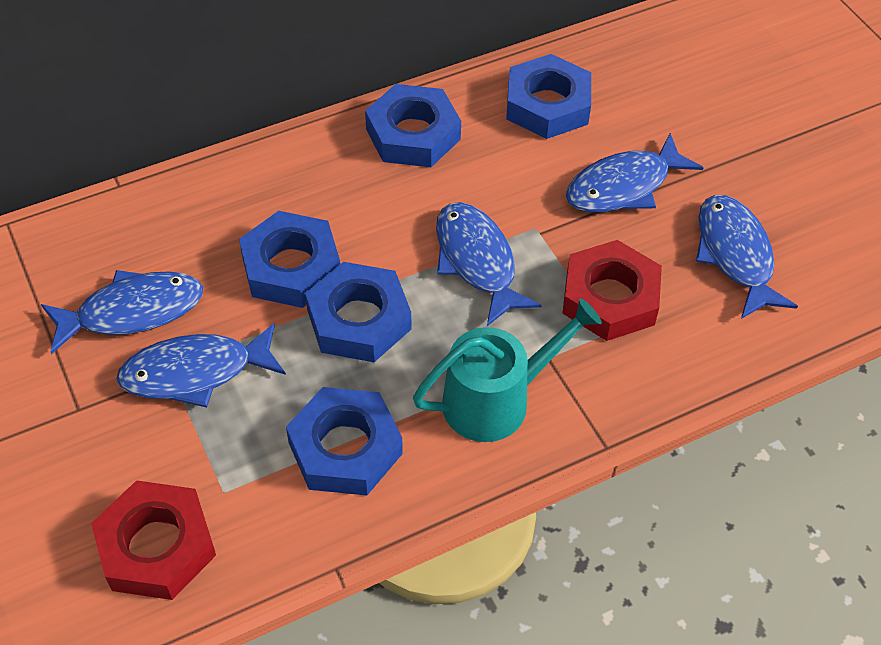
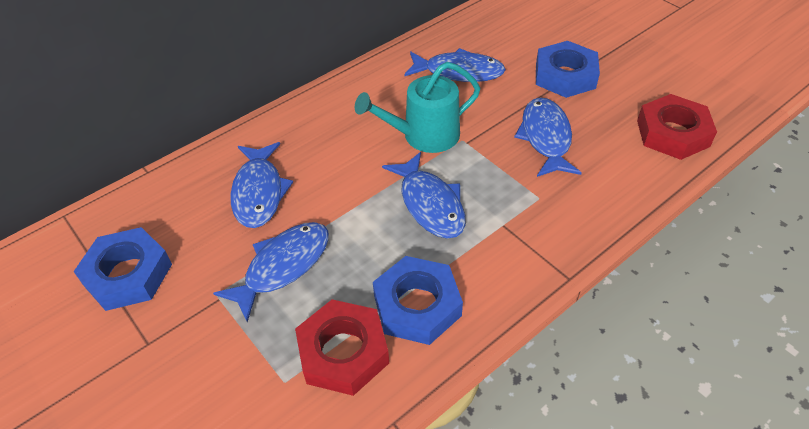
blue nut: 5 -> 3

